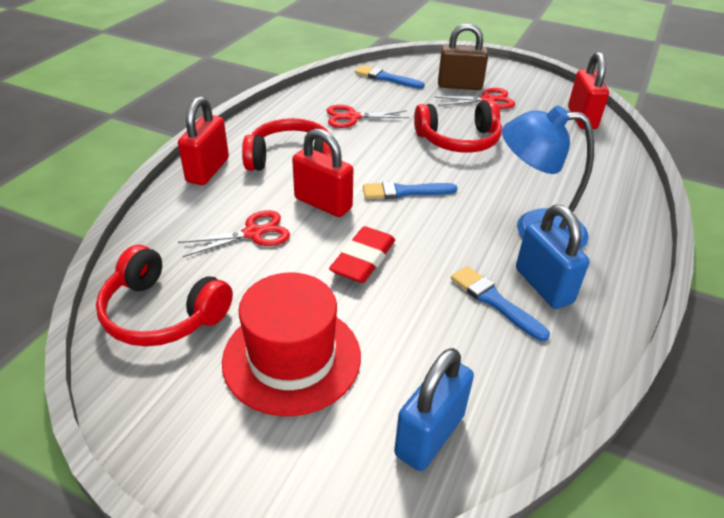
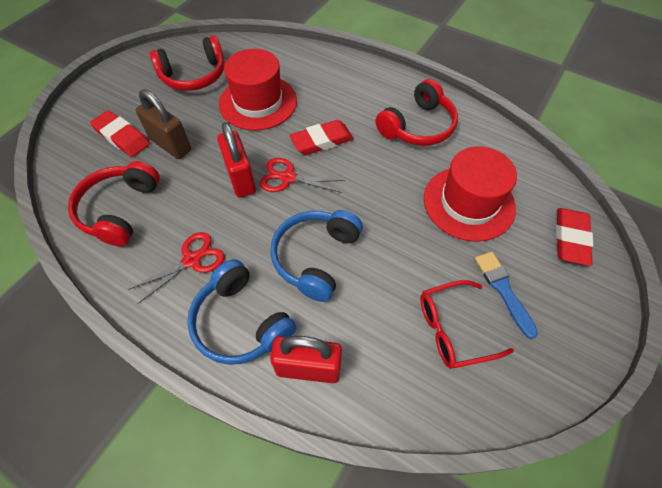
blue brush: 3 -> 1
blue headphones: 0 -> 2
blue lamp: 1 -> 0
blue padlock: 2 -> 0
red eraser: 1 -> 3
red glasses: 0 -> 1
red hat: 1 -> 2
red padlock: 3 -> 2
red scissors: 3 -> 2

